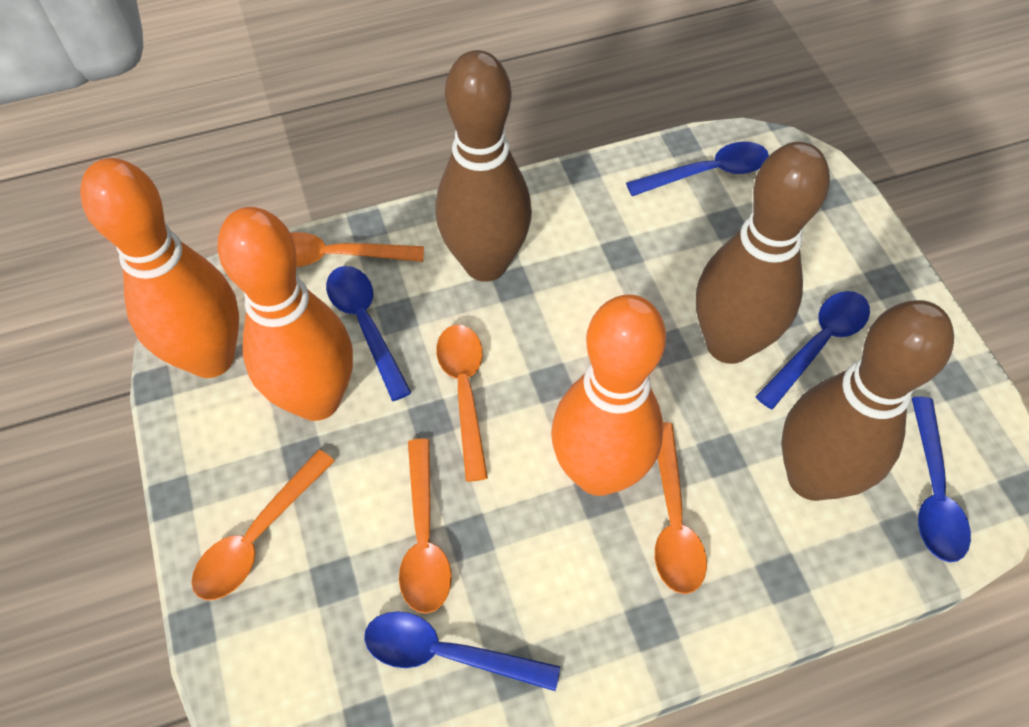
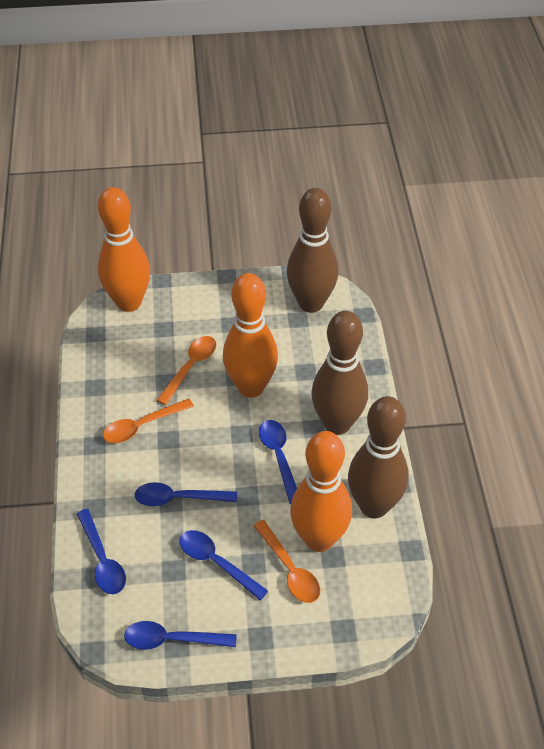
orange spoon: 5 -> 3

